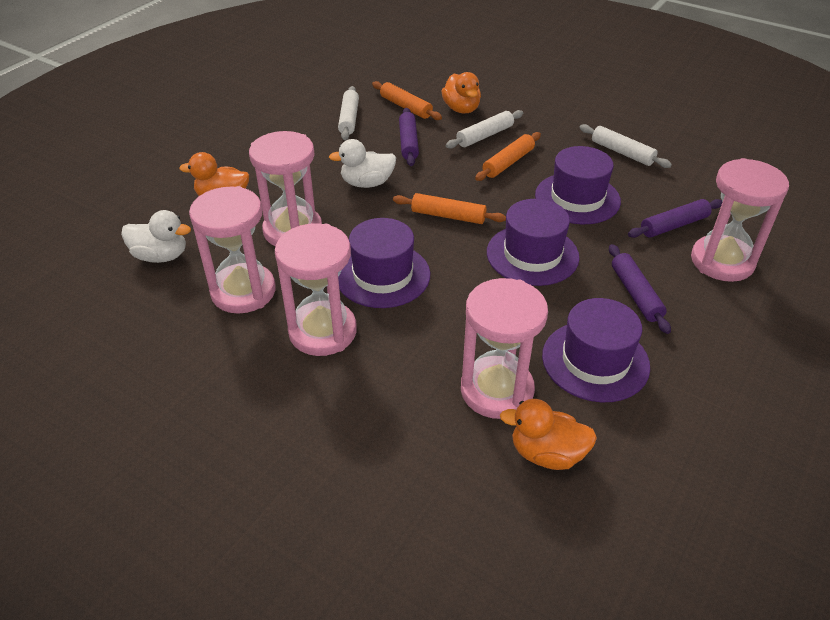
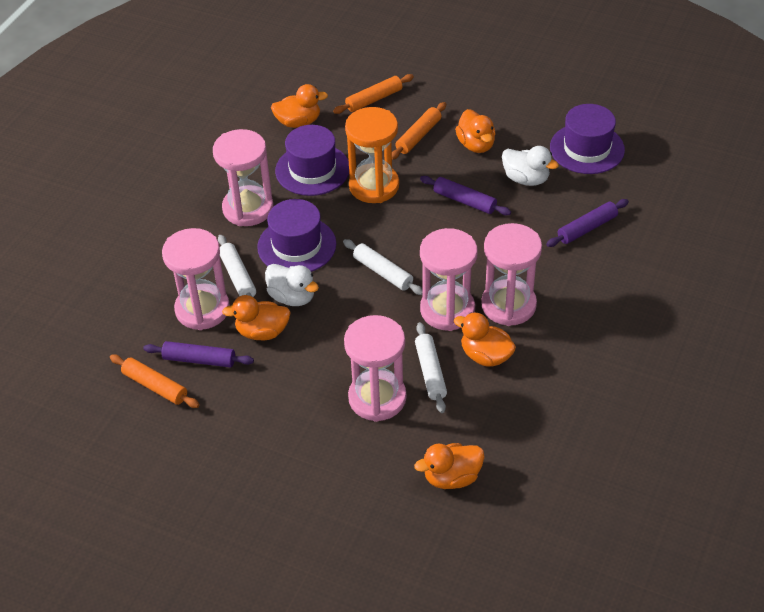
orange duck: 3 -> 5
orange hourglass: 0 -> 1
purple hat: 4 -> 3

